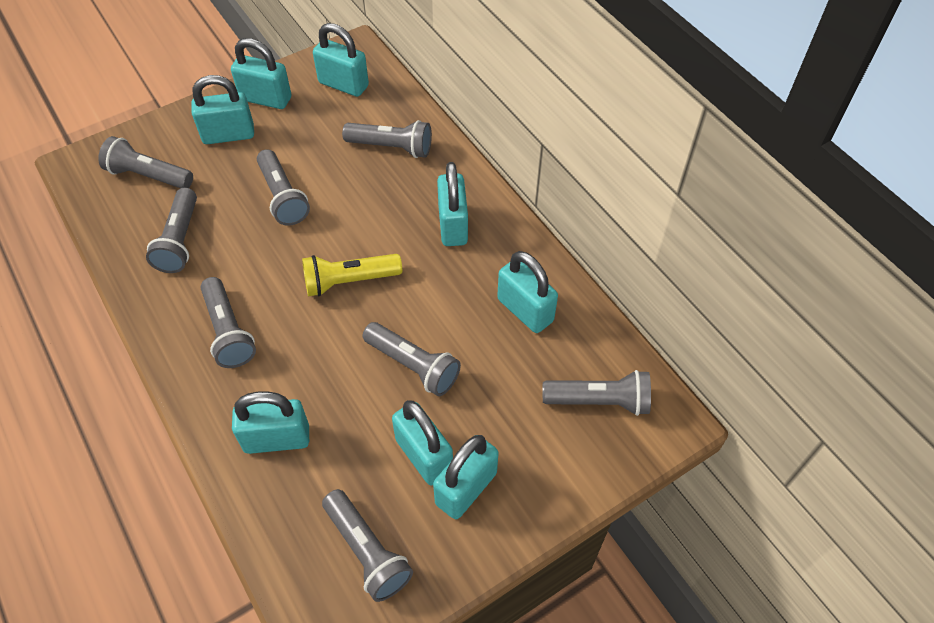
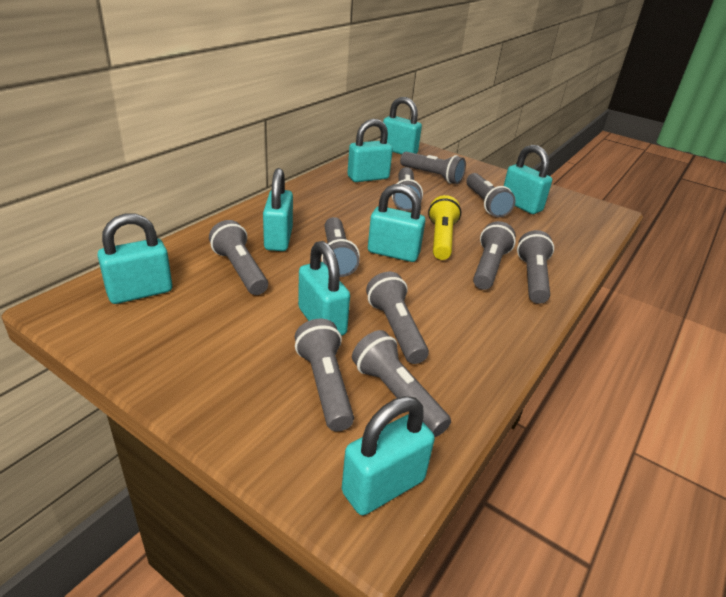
grey flashlight: 8 -> 10

